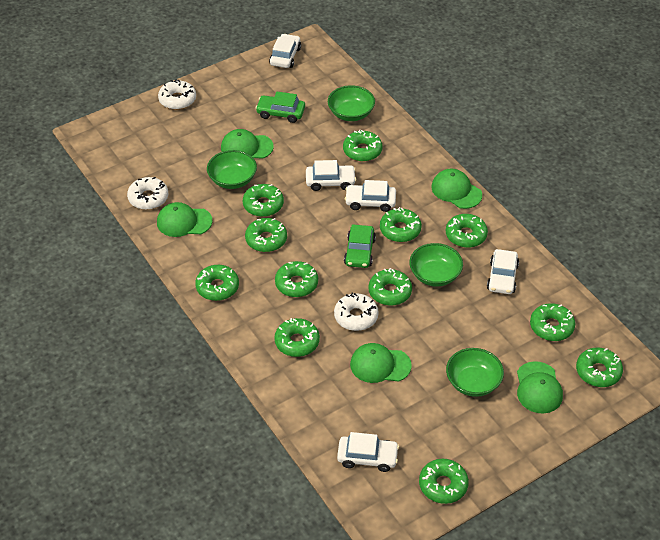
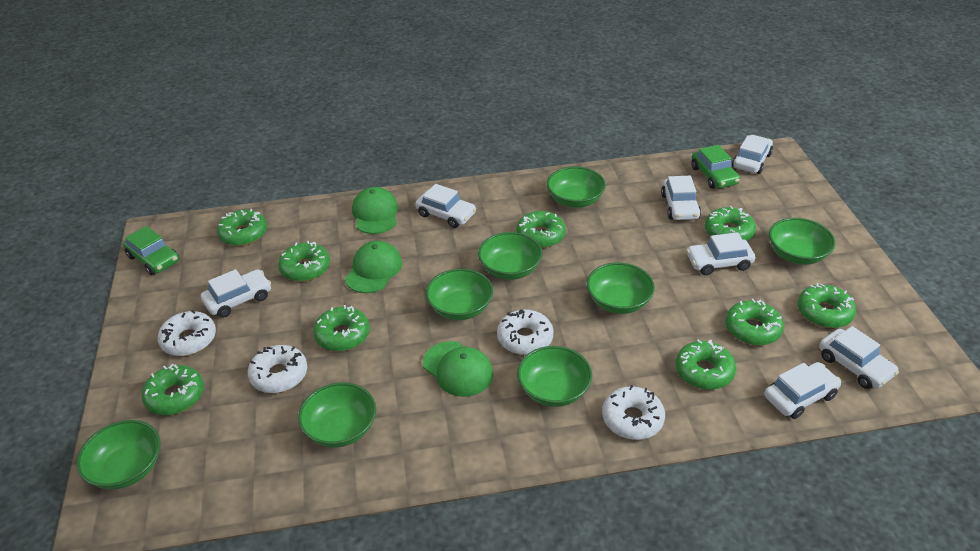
green bowl: 4 -> 8
green cap: 5 -> 3
green donut: 12 -> 9
white car: 5 -> 7
white donut: 3 -> 4

